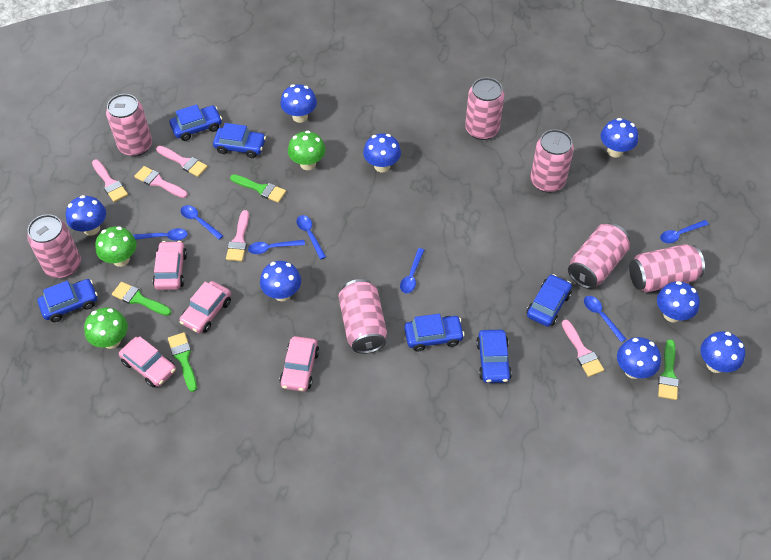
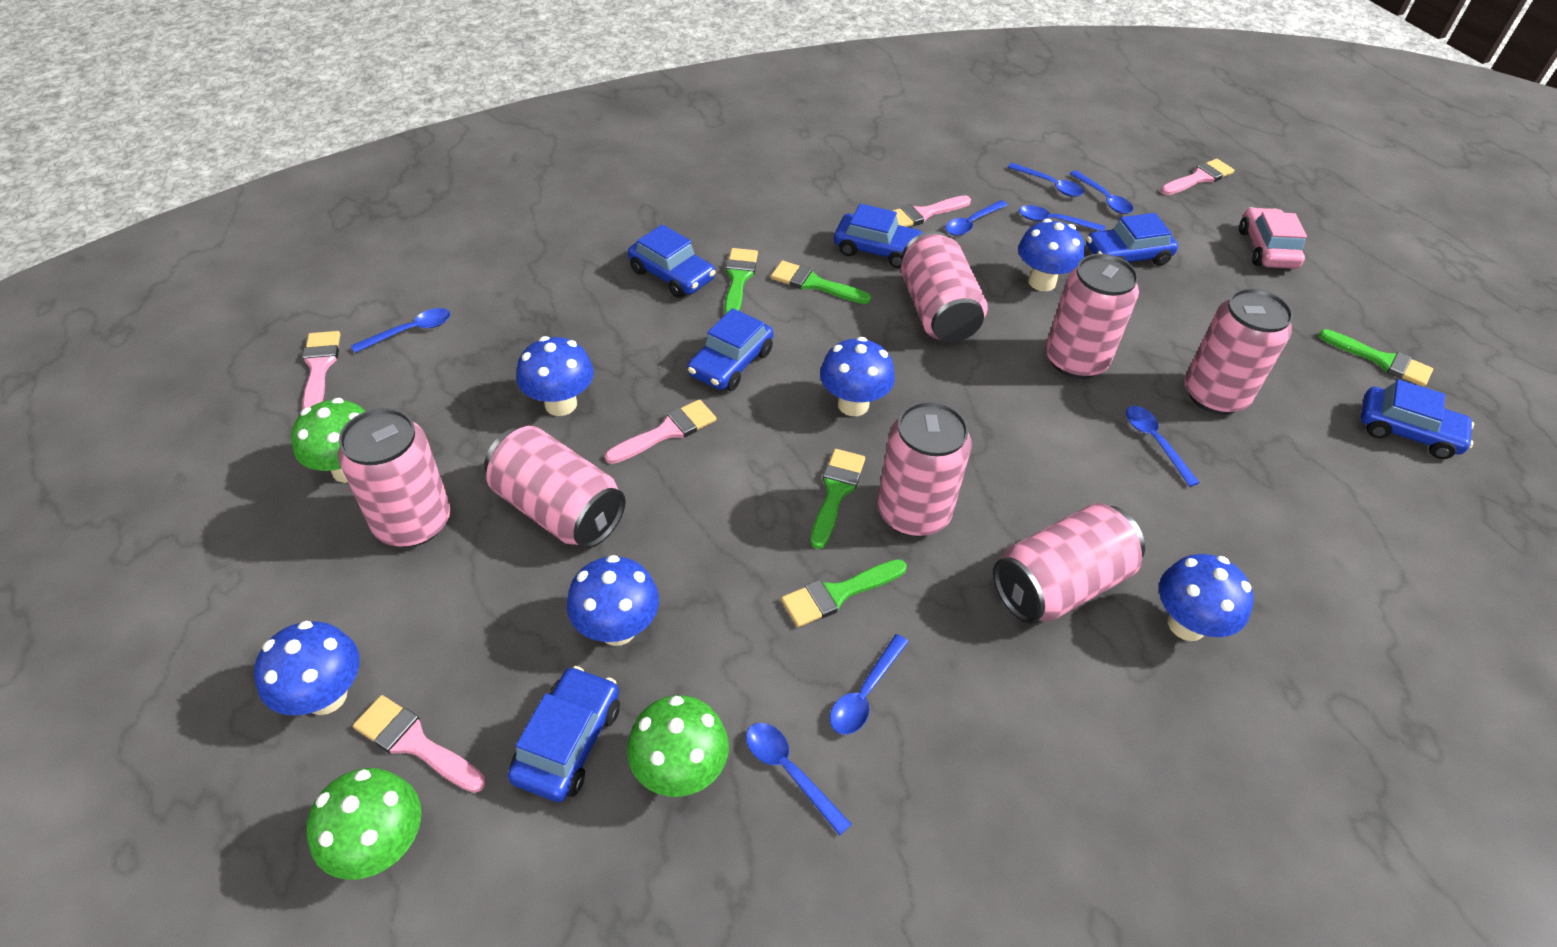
blue mushroom: 8 -> 6
blue spoon: 7 -> 8
green brush: 4 -> 5
pink car: 4 -> 1

